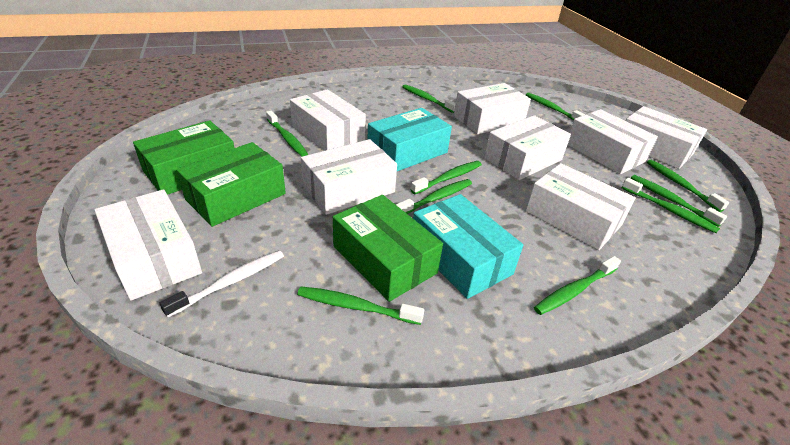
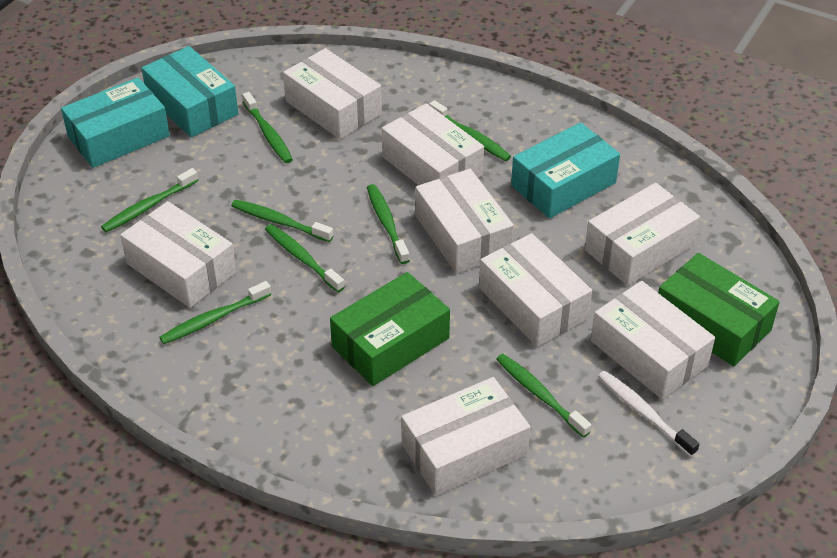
green box: 3 -> 2
green toothbrush: 10 -> 8
turquoise box: 2 -> 3

